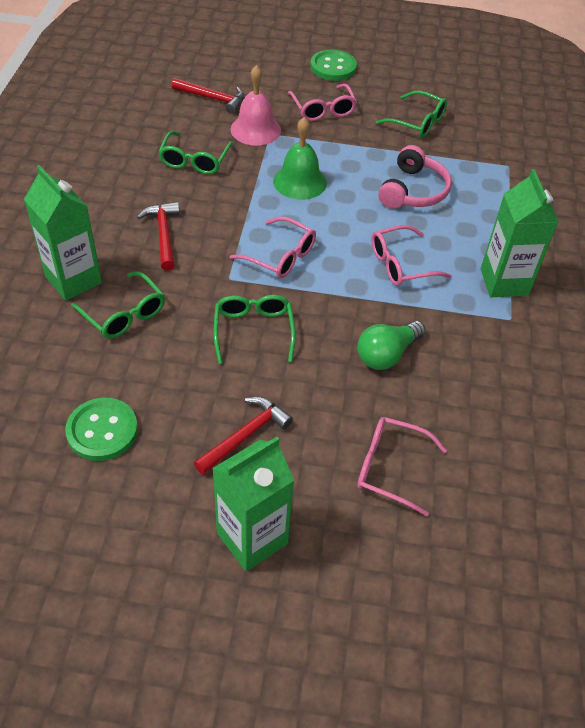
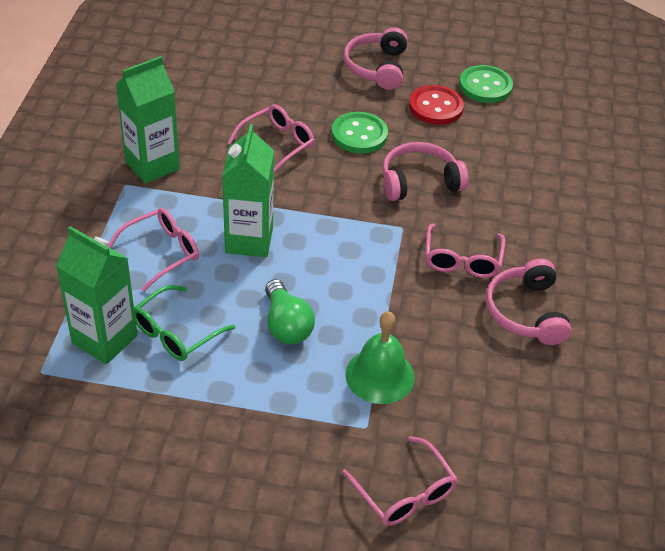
green glasses: 4 -> 1
pink bell: 1 -> 0
pink headphones: 1 -> 3
red button: 0 -> 1
red hammer: 3 -> 0

